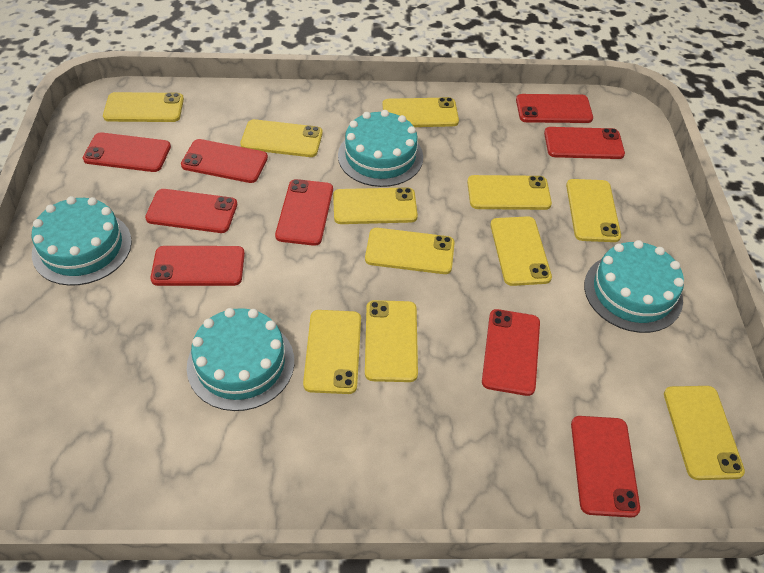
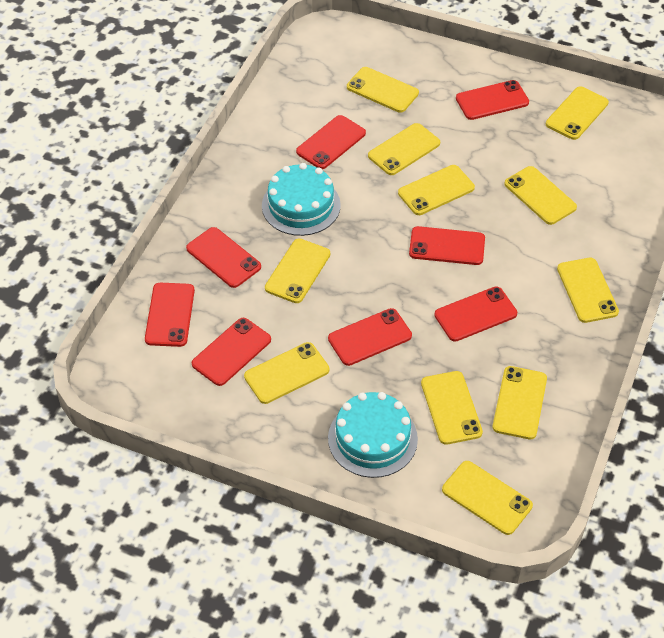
red phone: 9 -> 8
turquoise cake: 4 -> 2

